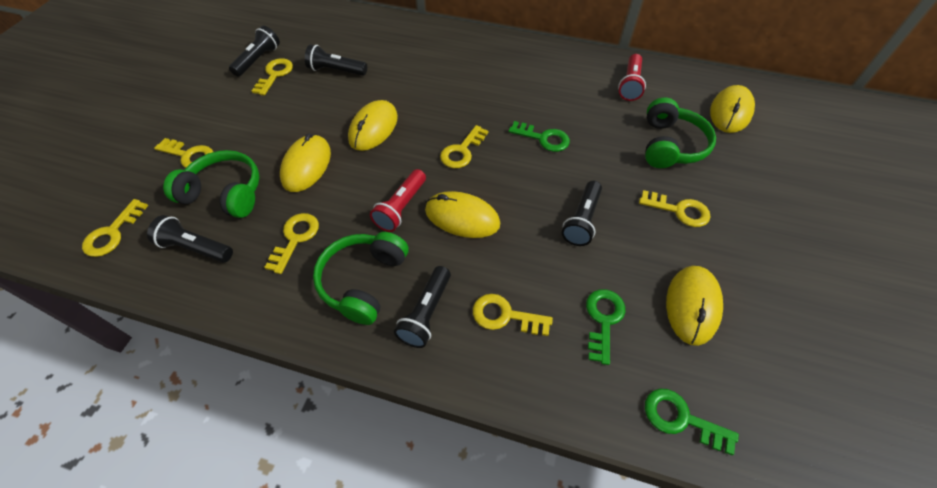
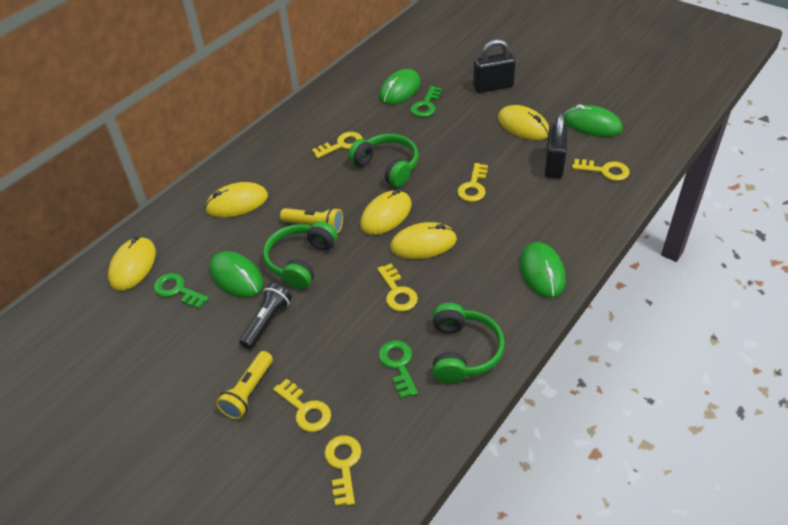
black flashlight: 5 -> 1
black padlock: 0 -> 2
green mouse: 0 -> 4
red flashlight: 2 -> 0
yellow flashlight: 0 -> 2
yellow key: 7 -> 6

